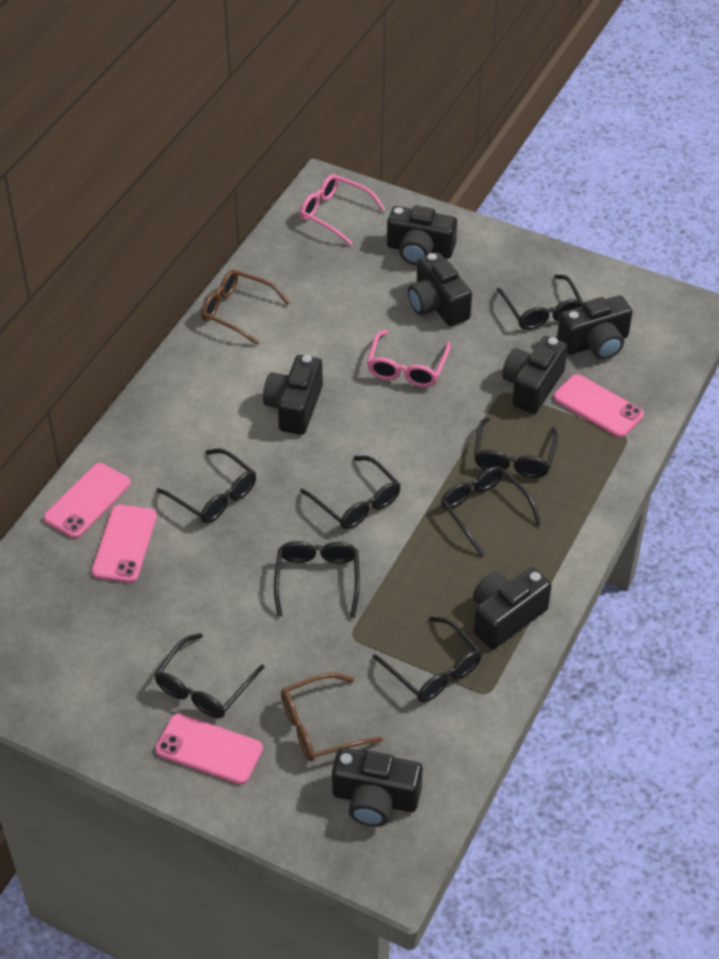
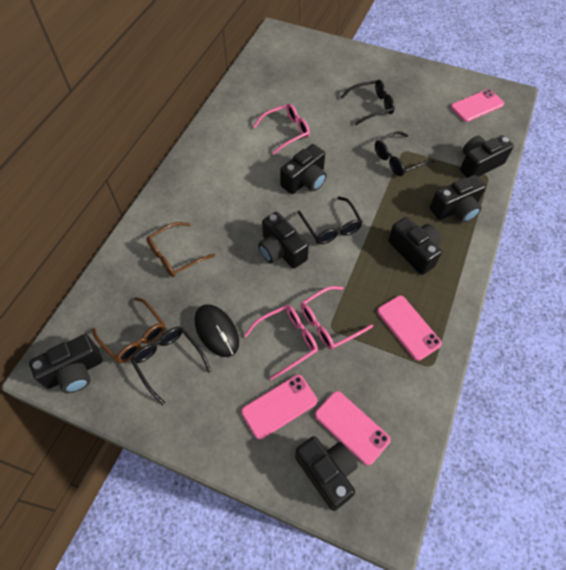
black glasses: 8 -> 4
black mouse: 0 -> 1
pink glasses: 2 -> 3

